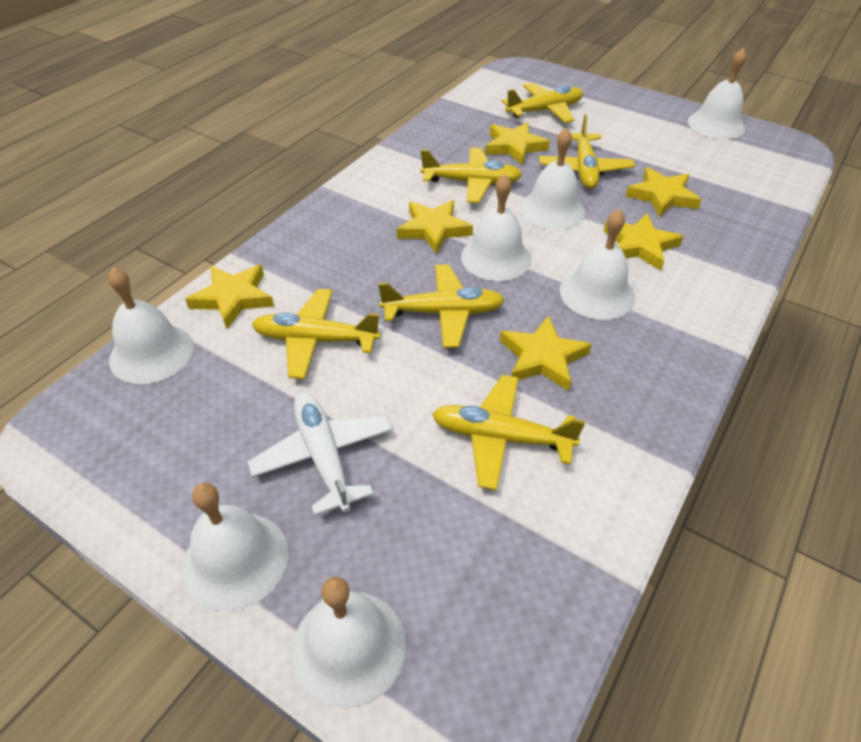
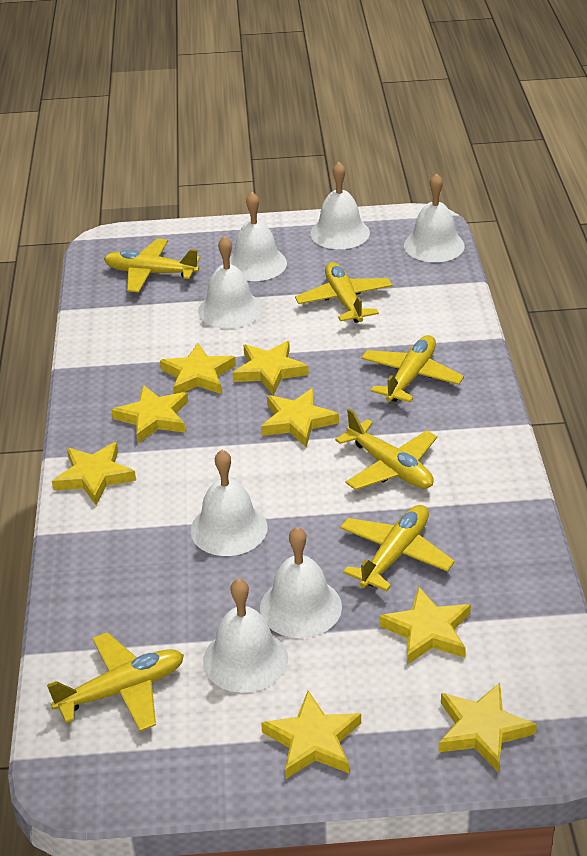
white plane: 1 -> 0
yellow star: 6 -> 8

